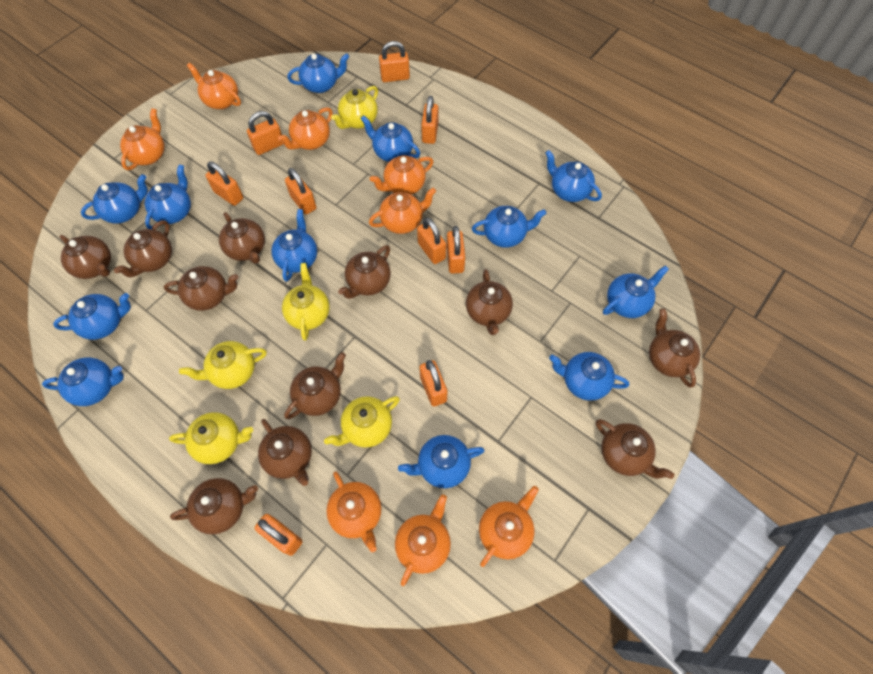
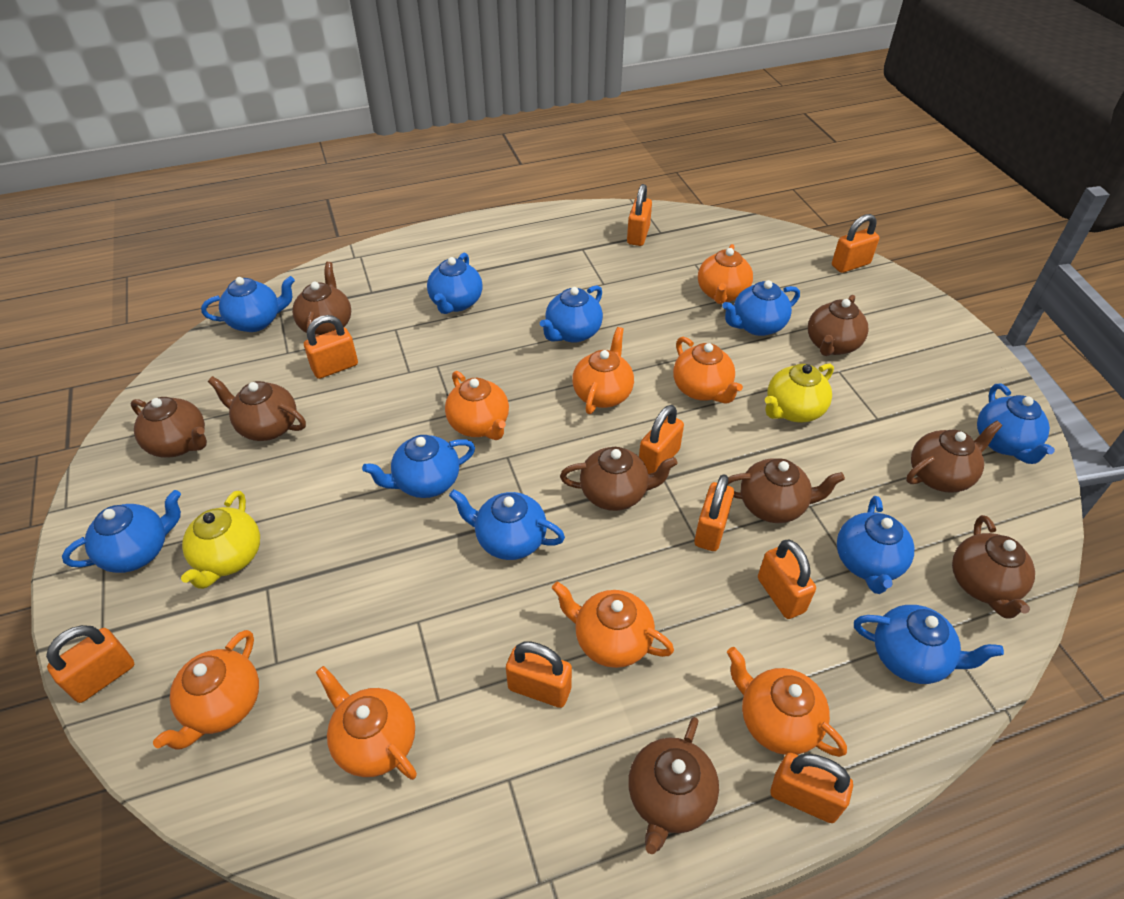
blue teapot: 12 -> 10
brown teapot: 11 -> 9
yellow teapot: 5 -> 2

